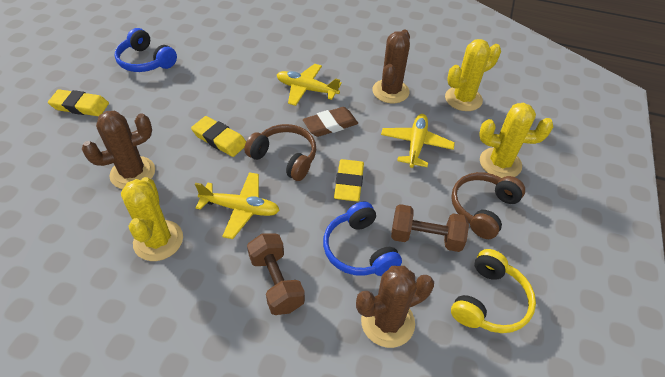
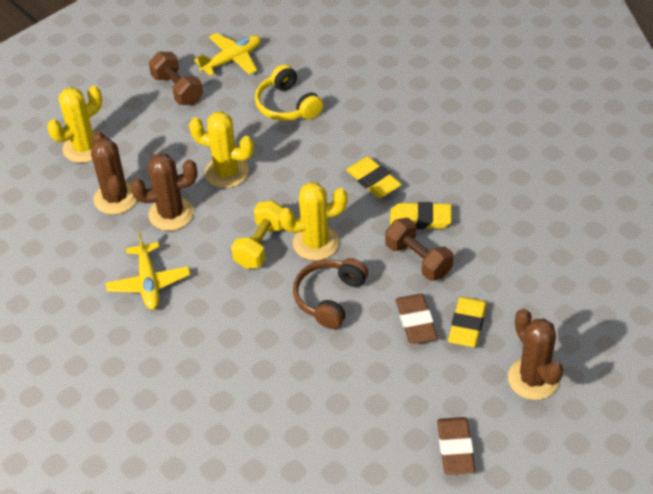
blue headphones: 2 -> 0
brown eraser: 1 -> 2
brown headphones: 2 -> 1
yellow dumbbell: 0 -> 1
yellow plane: 3 -> 2

